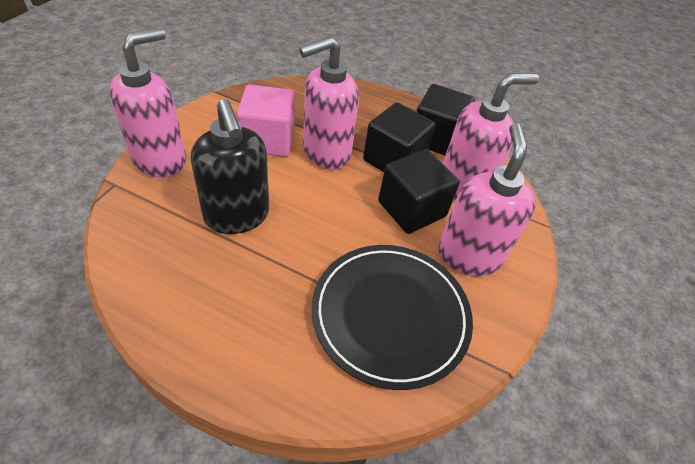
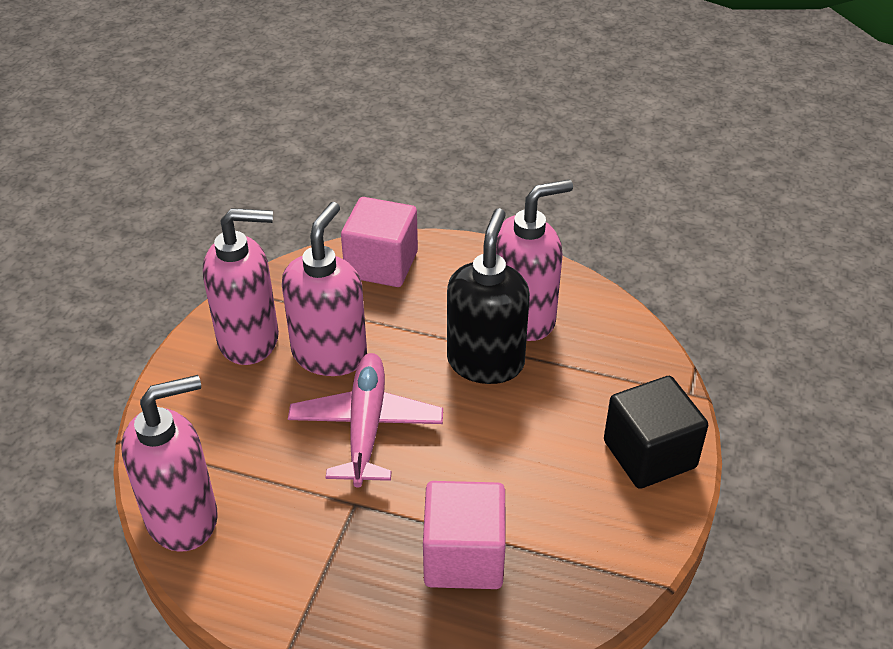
black cube: 3 -> 1
black plate: 1 -> 0
pink cube: 1 -> 2
pink plane: 0 -> 1

